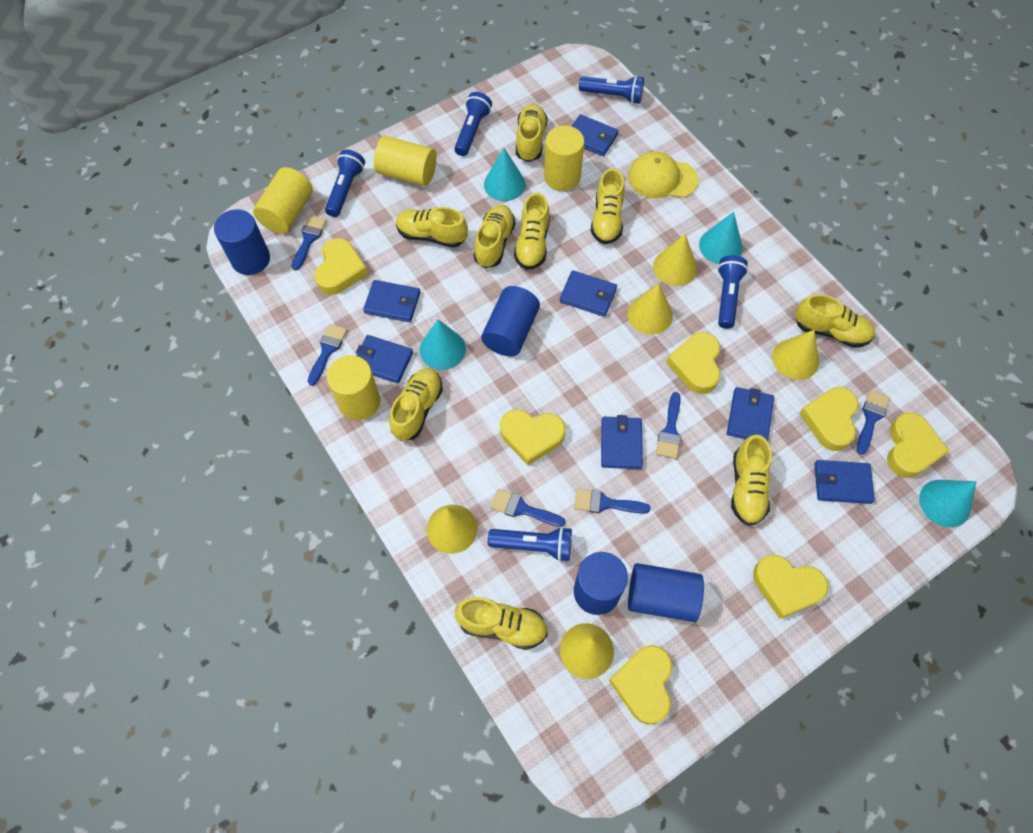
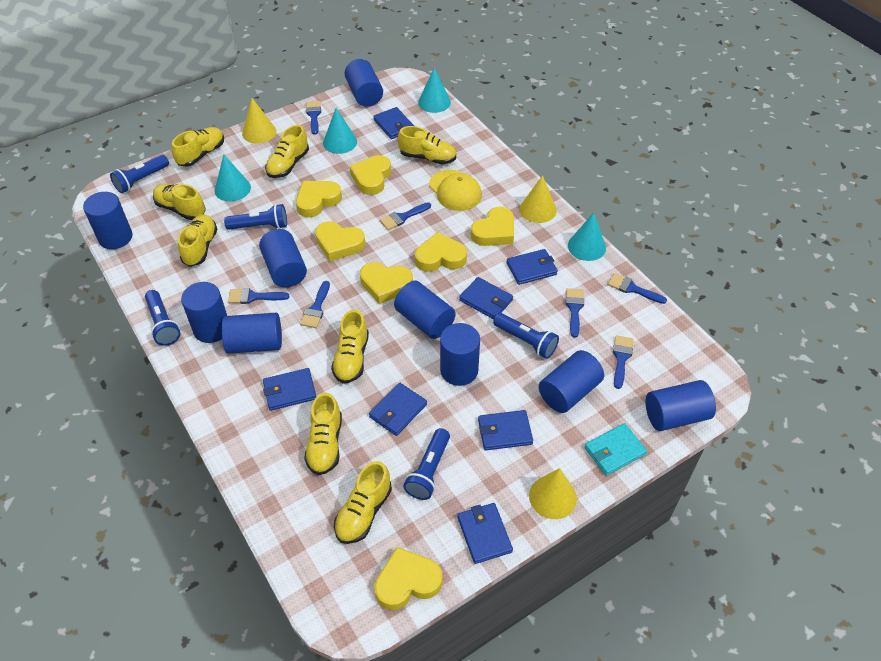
blue brush: 6 -> 7
blue cylinder: 4 -> 9
turquoise wallet: 0 -> 1
yellow cone: 5 -> 3
yellow cylinder: 4 -> 0
yellow shoe: 9 -> 8

